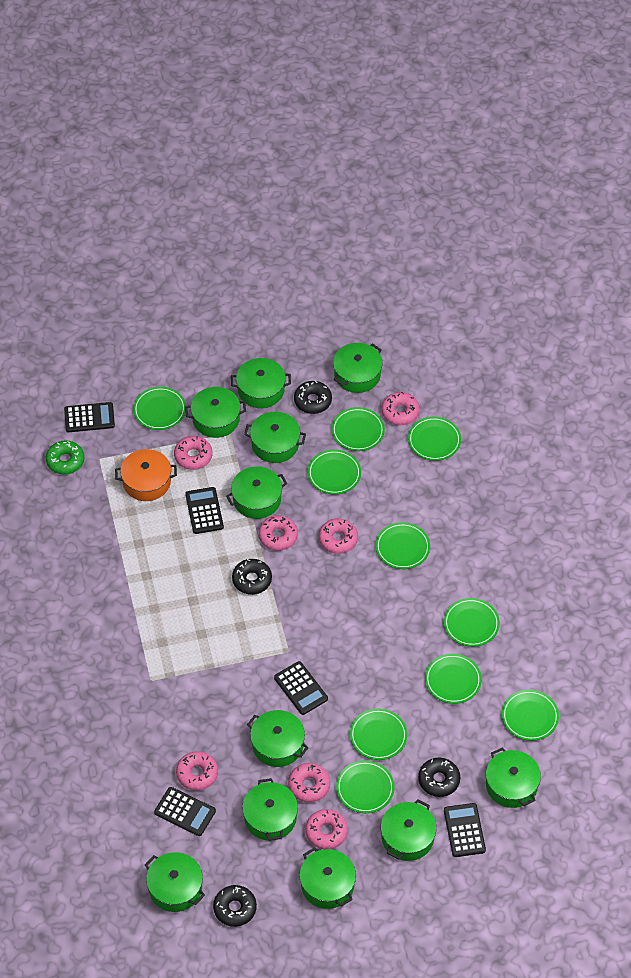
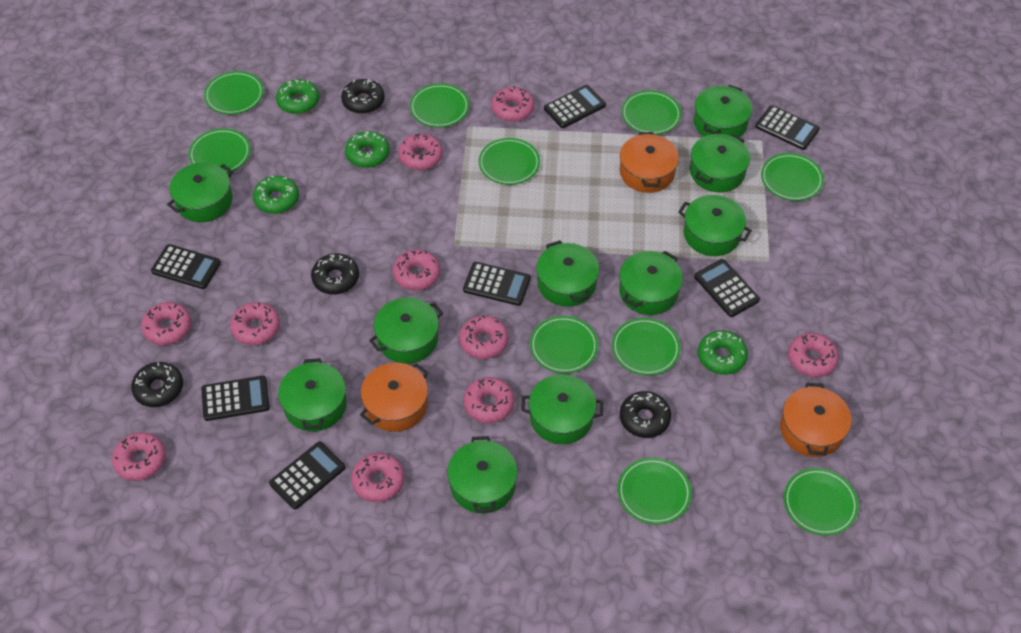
black calculator: 5 -> 7
green donut: 1 -> 4
green pot: 11 -> 10
orange pot: 1 -> 3
pink donut: 7 -> 10

